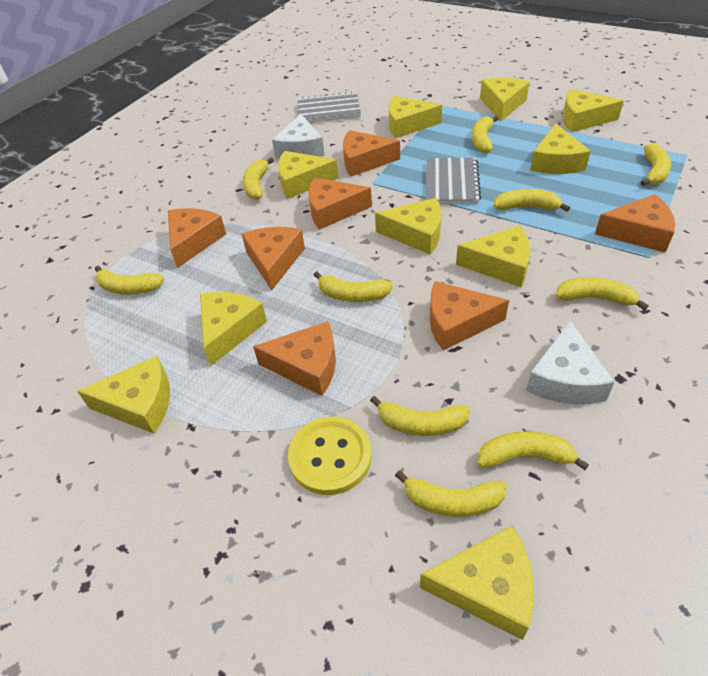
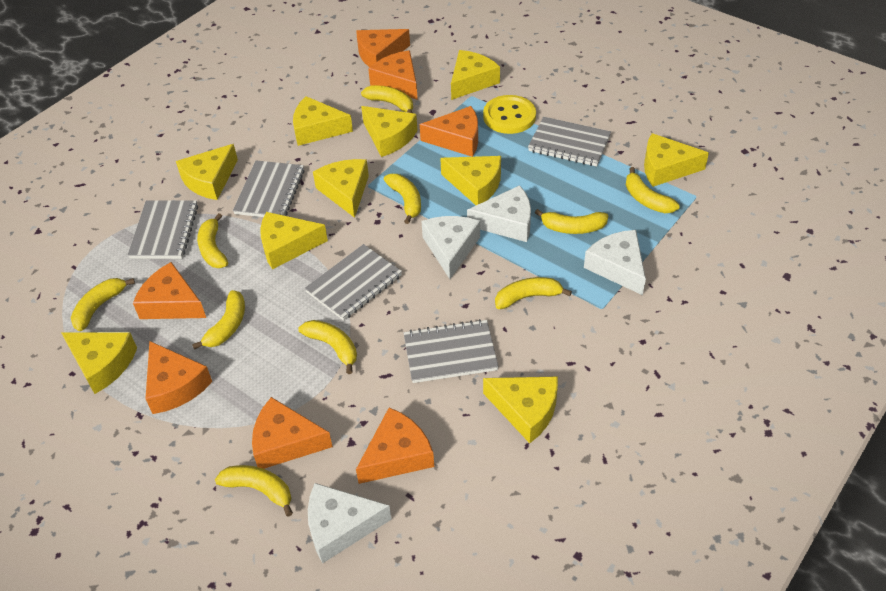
grey notebook: 2 -> 5
white cheese: 2 -> 4

